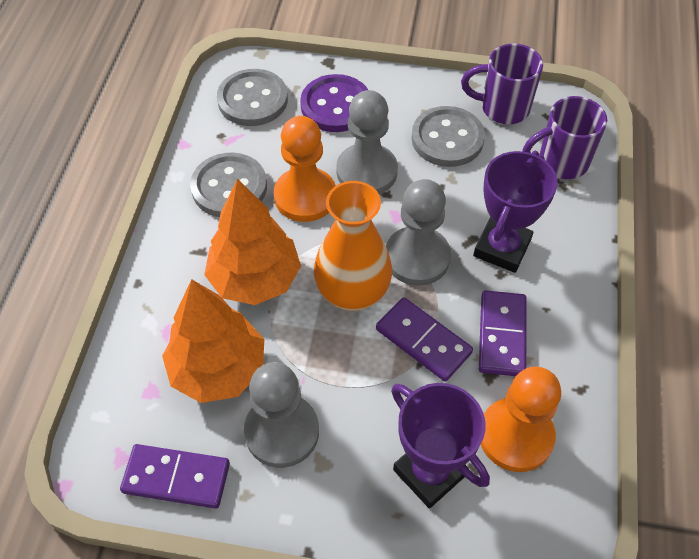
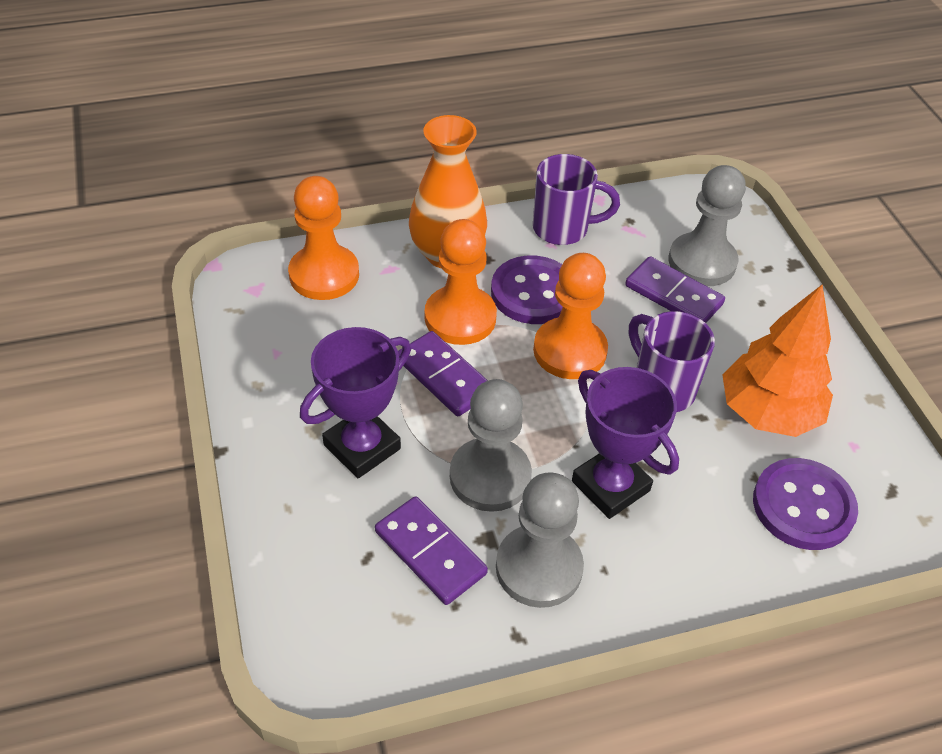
grey button: 3 -> 0
orange pawn: 2 -> 3
orange tree: 2 -> 1
purple button: 1 -> 2

